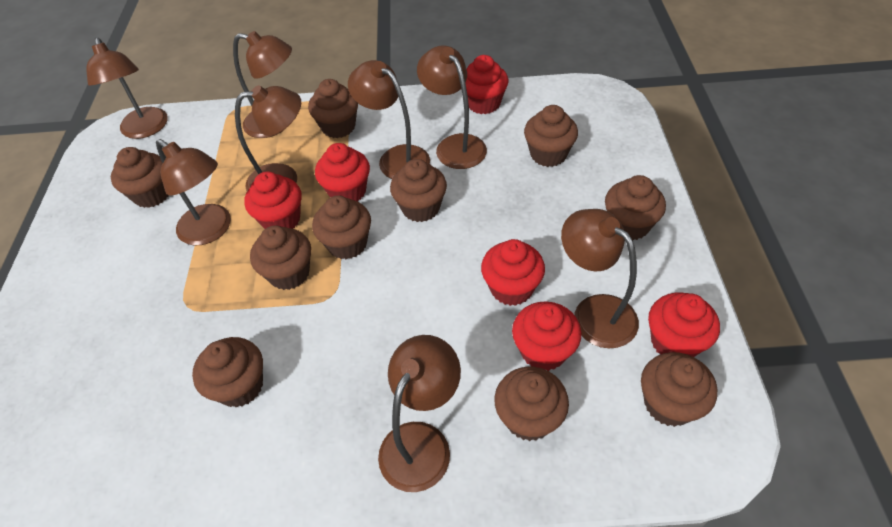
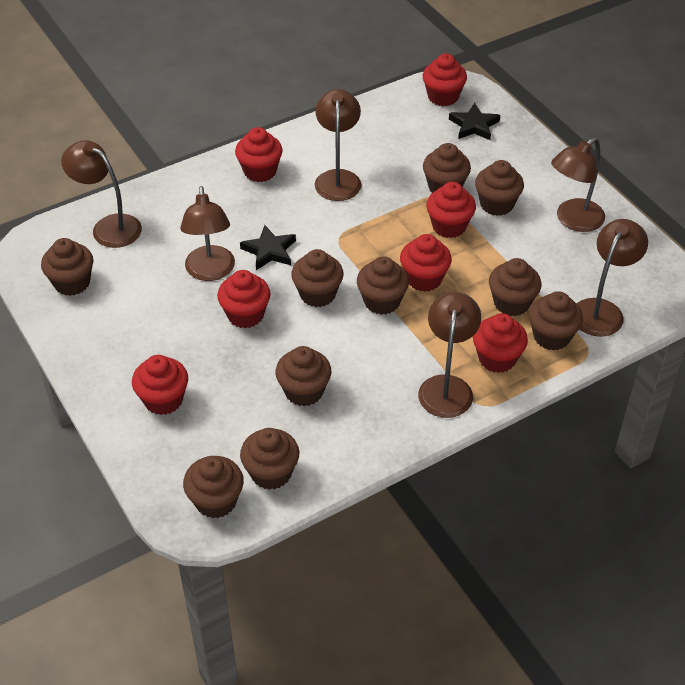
black star: 0 -> 2
brown lamp: 8 -> 6
red cupcake: 6 -> 7

